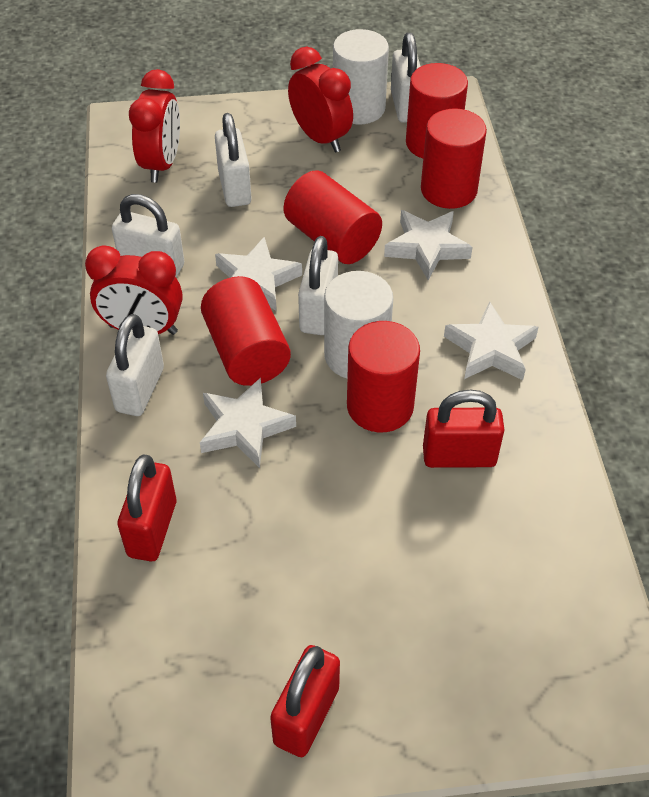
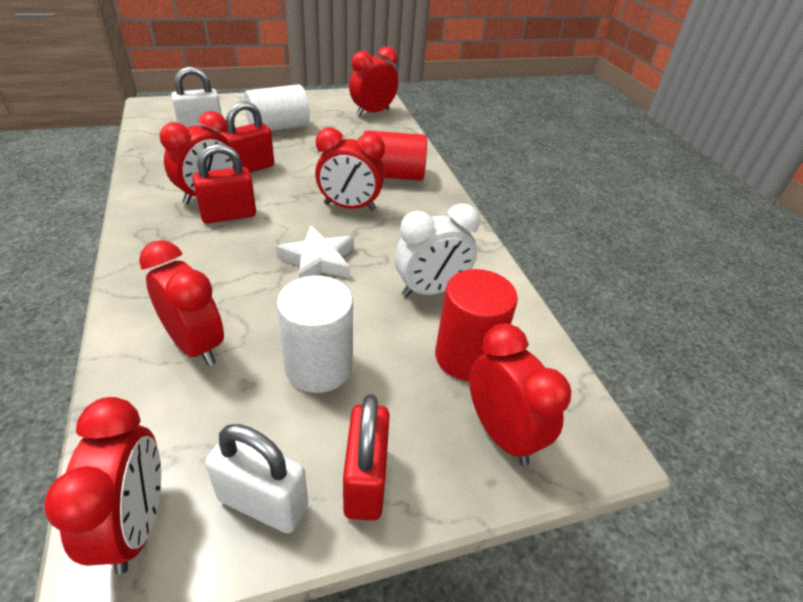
red clock: 3 -> 6
red cylinder: 5 -> 2
white clock: 0 -> 1
white padlock: 5 -> 2
white star: 4 -> 1

